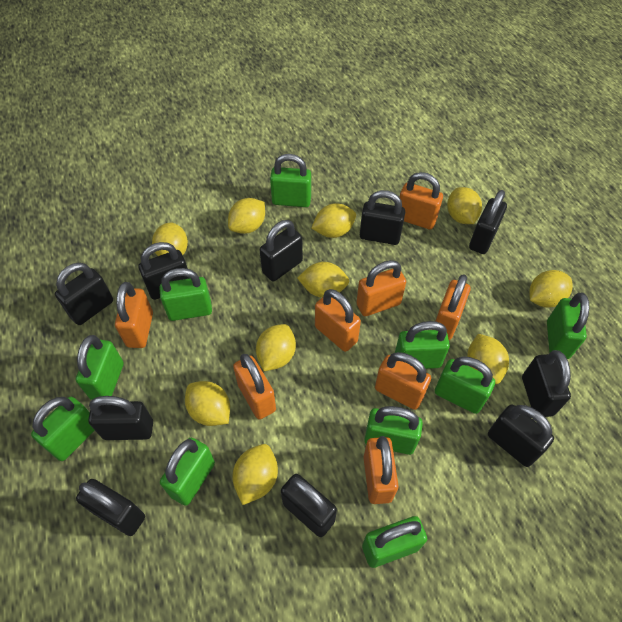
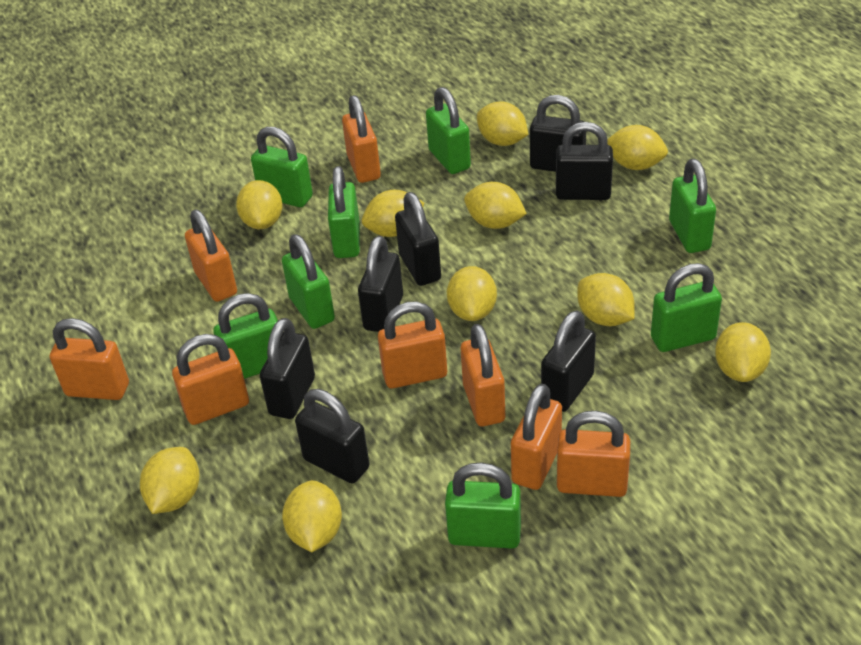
black padlock: 10 -> 7
green padlock: 10 -> 8

